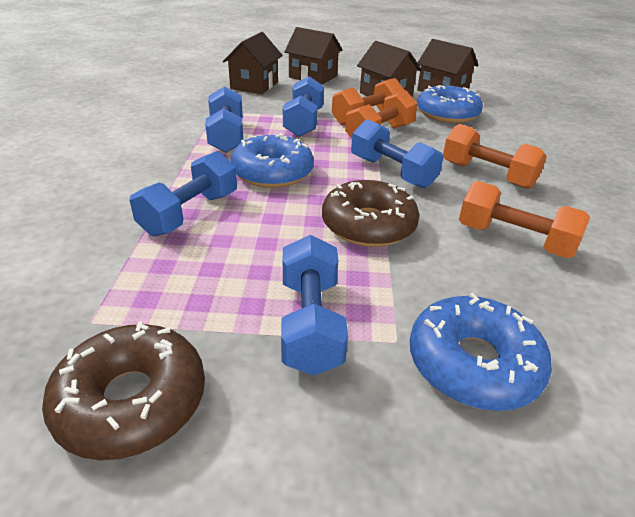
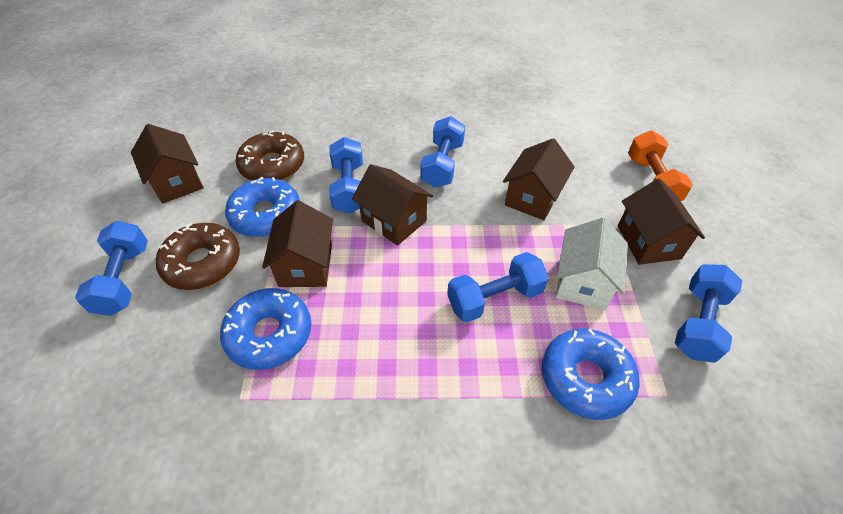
brown house: 4 -> 5
orange dumbbell: 4 -> 1
white house: 0 -> 1

